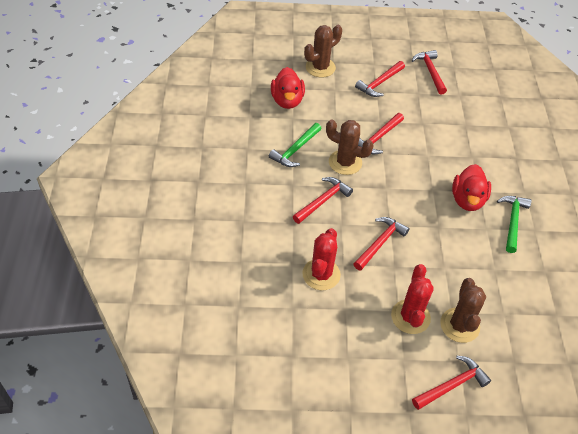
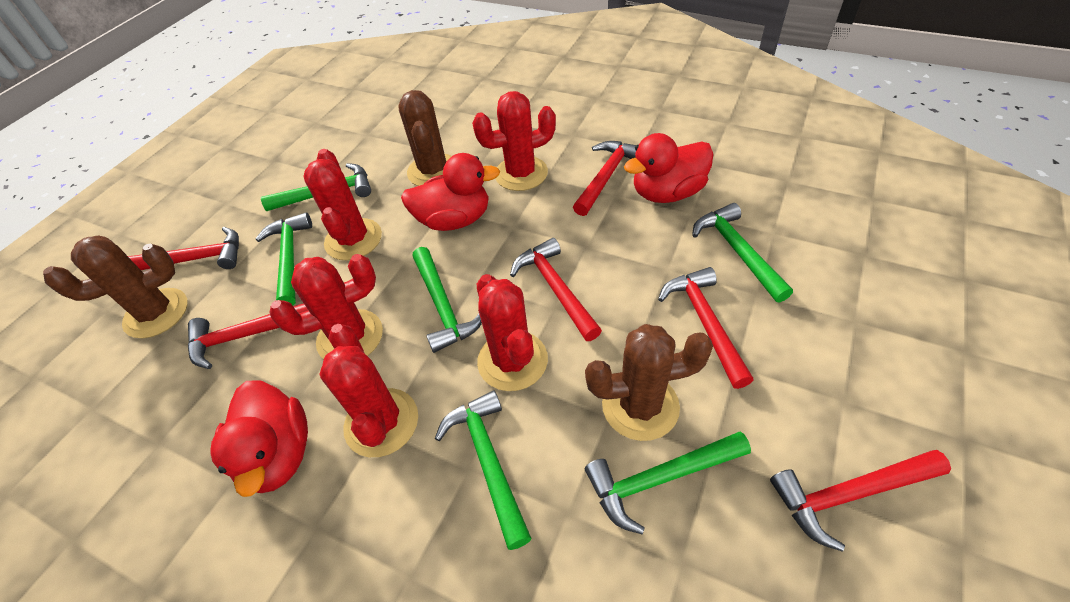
green hammer: 2 -> 6
red cactus: 2 -> 5
red duck: 2 -> 3

